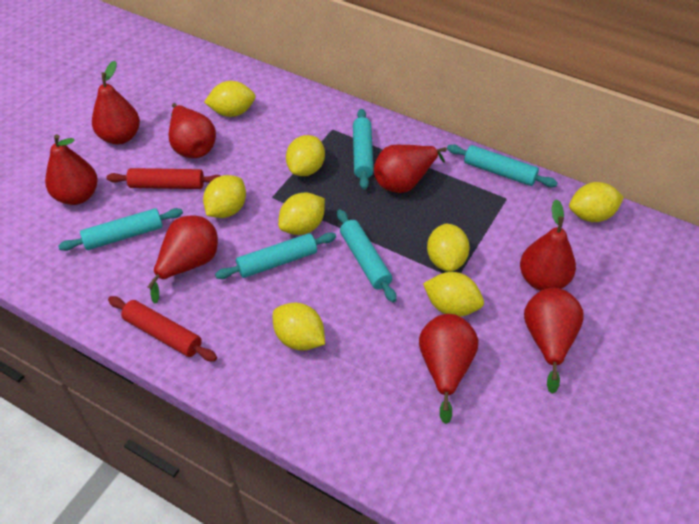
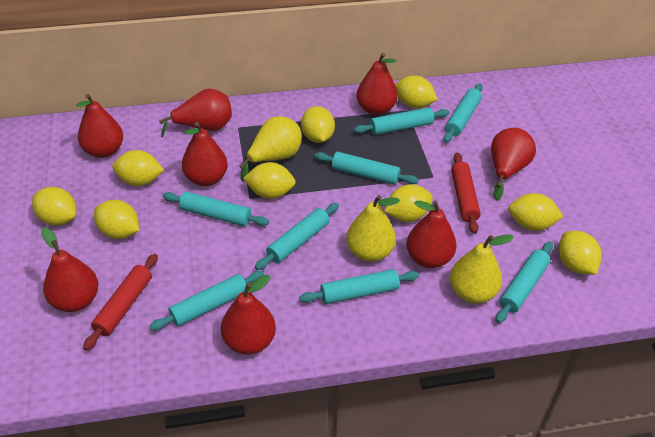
turquoise rolling pin: 5 -> 8
yellow lemon: 8 -> 9
yellow pear: 0 -> 3

